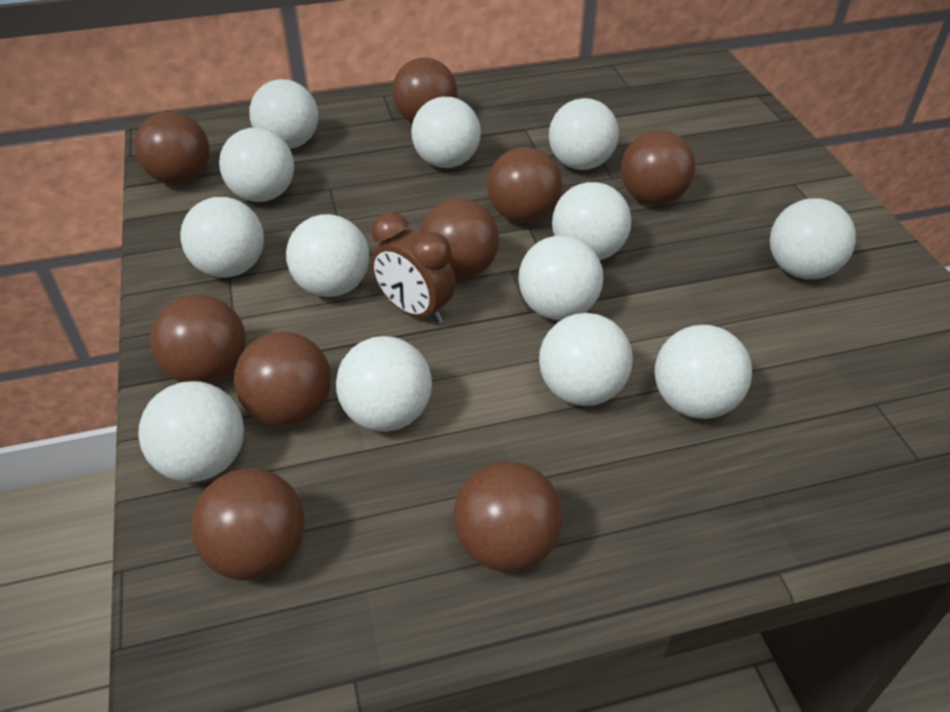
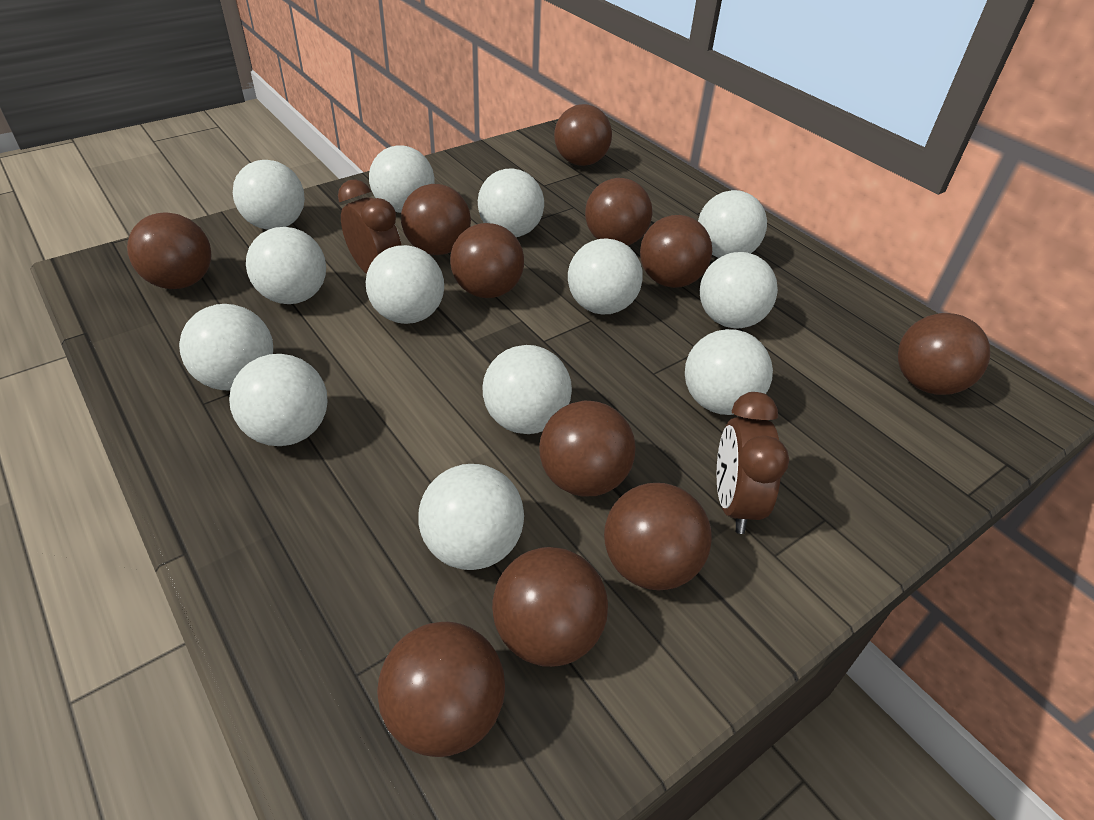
brown ball: 9 -> 11
brown clock: 1 -> 2

